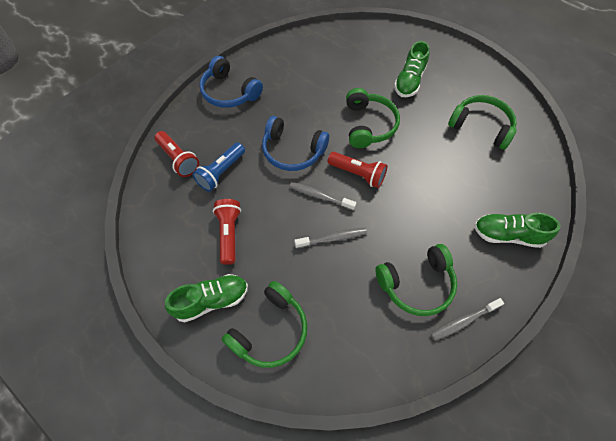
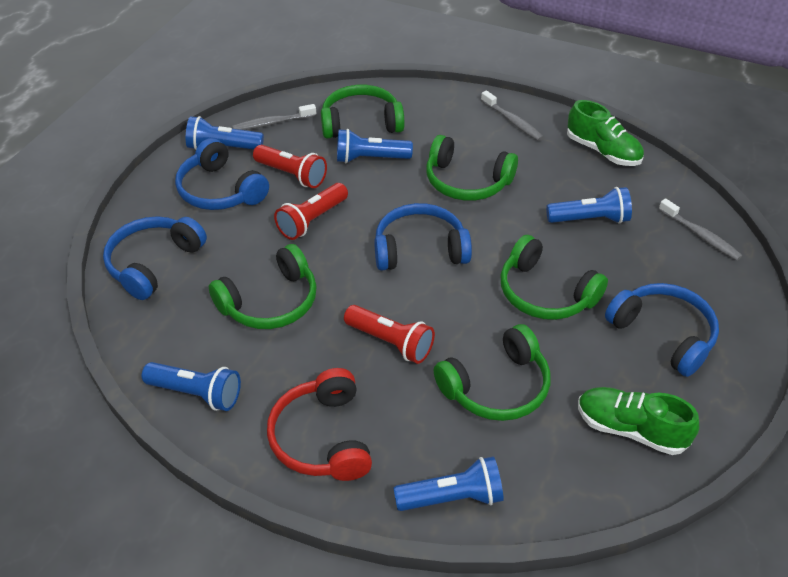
blue flashlight: 1 -> 5
blue headphones: 2 -> 4
green headphones: 4 -> 5
green shoe: 3 -> 2
red headphones: 0 -> 1

